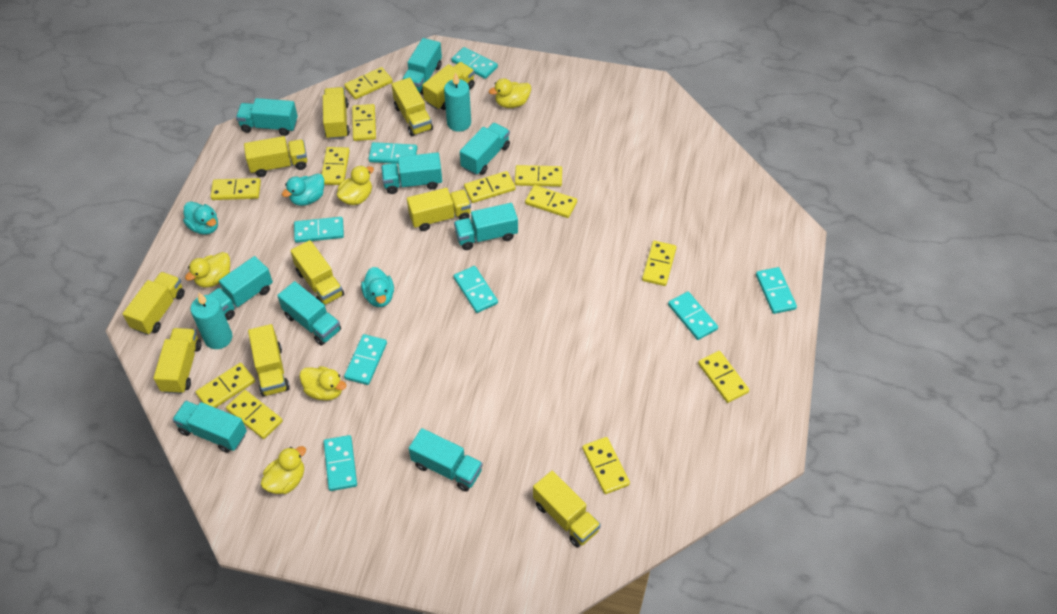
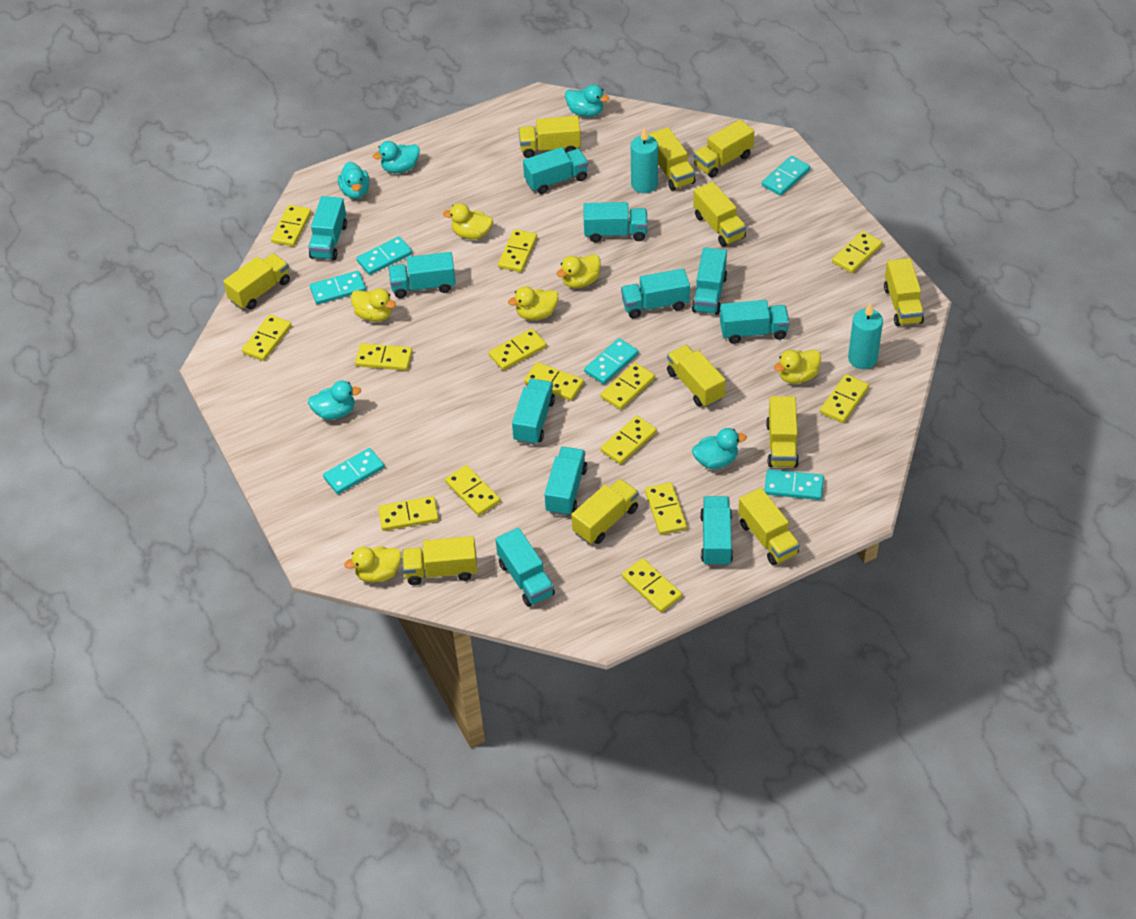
turquoise domino: 8 -> 6
turquoise duck: 3 -> 5
turquoise truck: 9 -> 11
yellow domino: 12 -> 14
yellow duck: 5 -> 6
yellow truck: 10 -> 11

